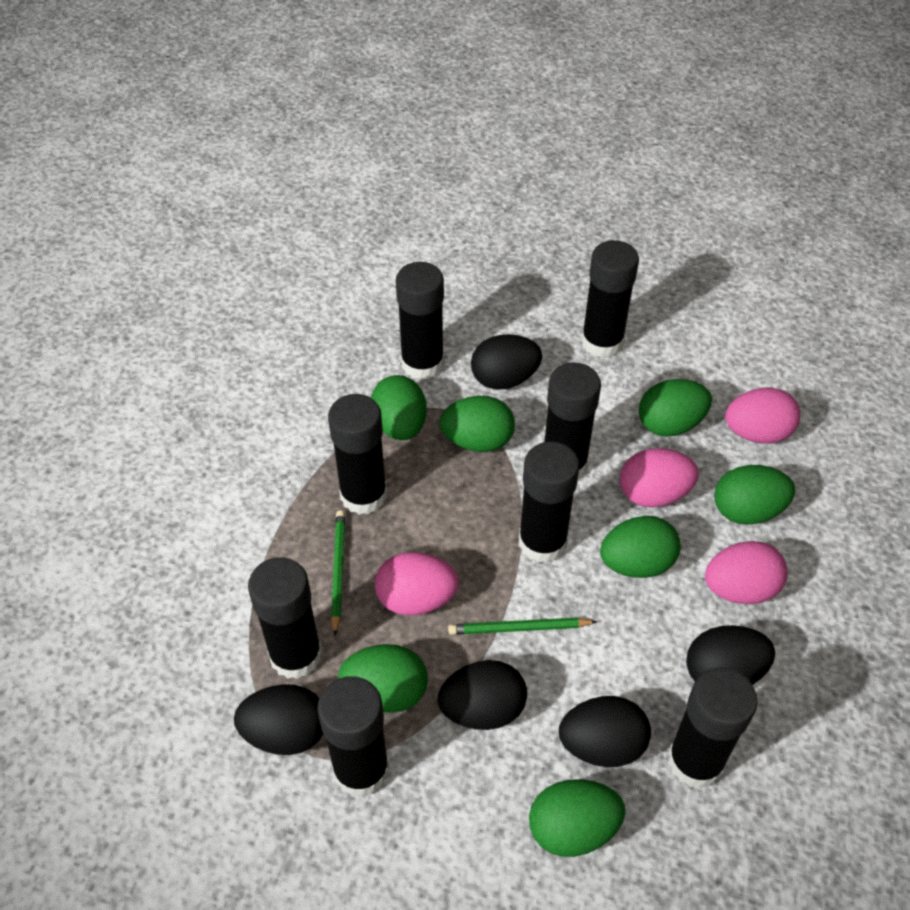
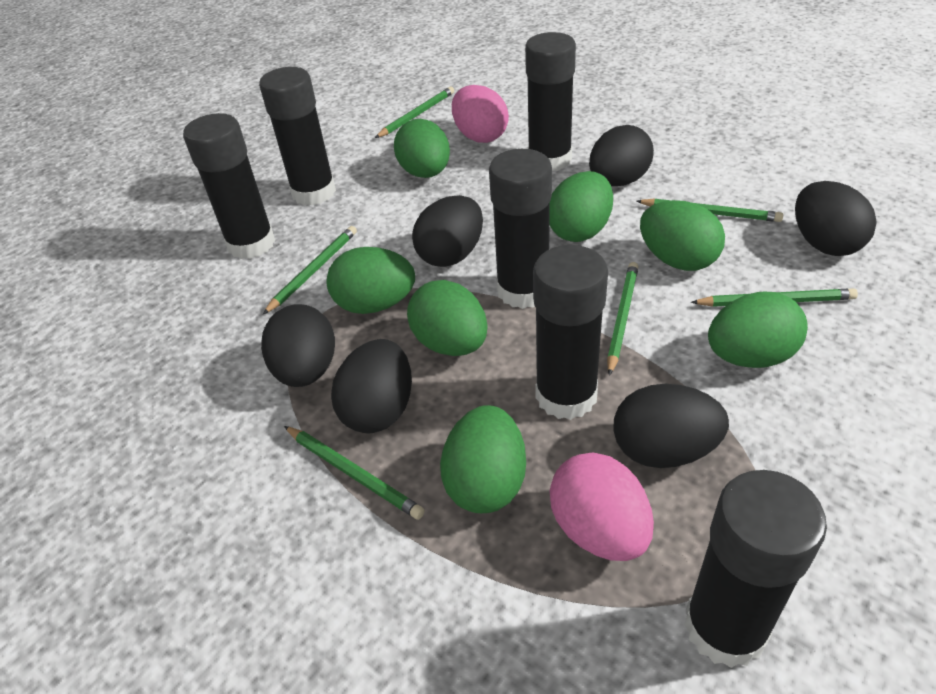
black egg: 5 -> 6
black glue stick: 8 -> 6
green pencil: 2 -> 6
pink egg: 4 -> 2

